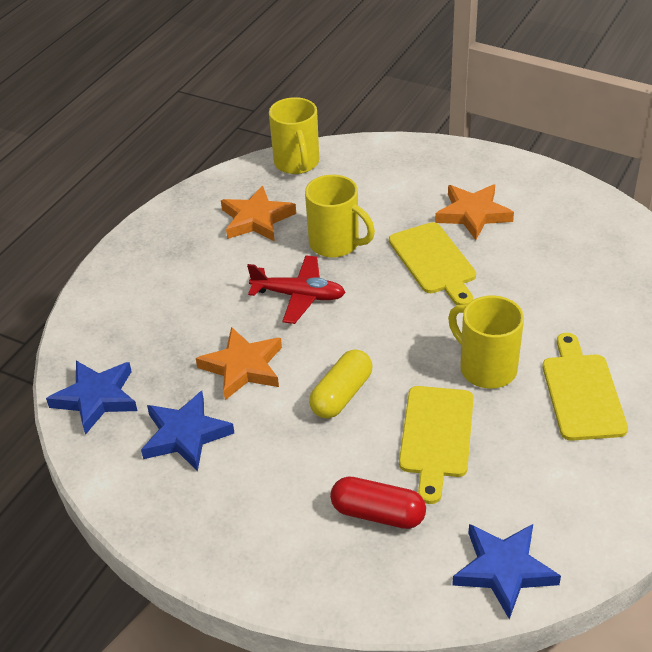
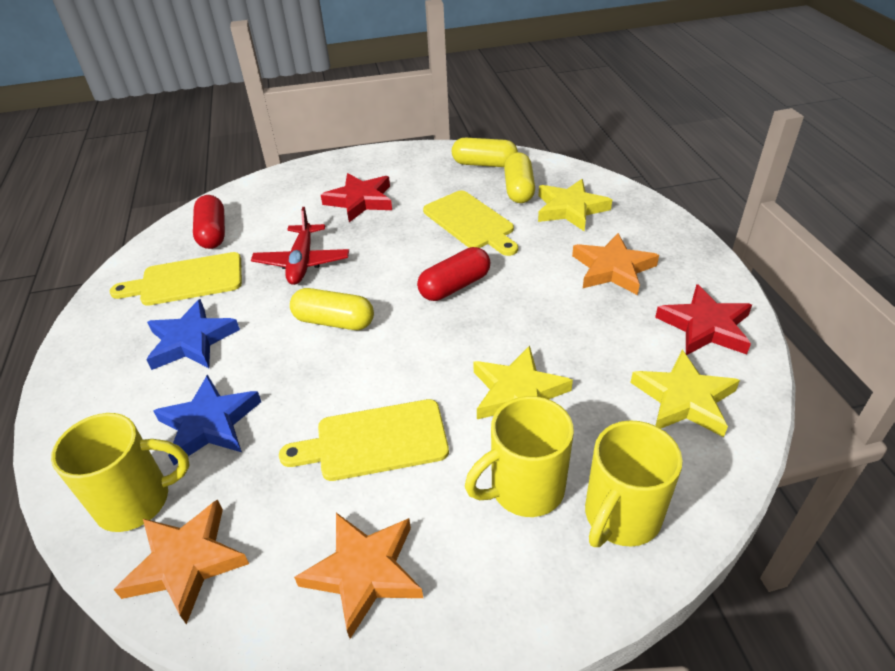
blue star: 3 -> 2
red capsule: 1 -> 2
red star: 0 -> 2
yellow capsule: 1 -> 3
yellow star: 0 -> 3

